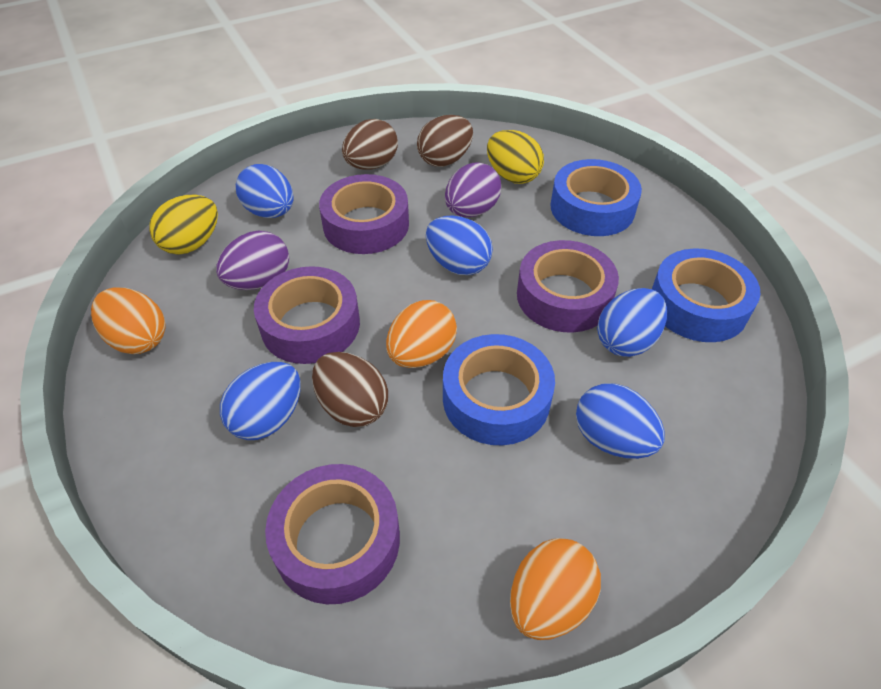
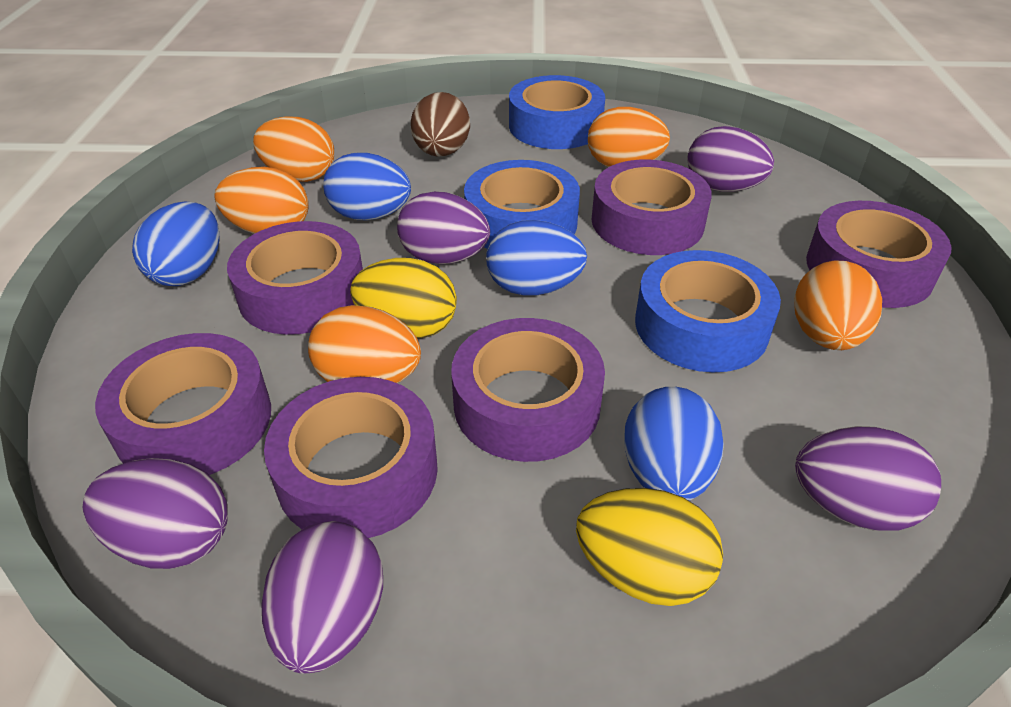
blue egg: 5 -> 4
brown egg: 3 -> 1
orange egg: 3 -> 5
purple egg: 2 -> 5
purple tape: 4 -> 6

